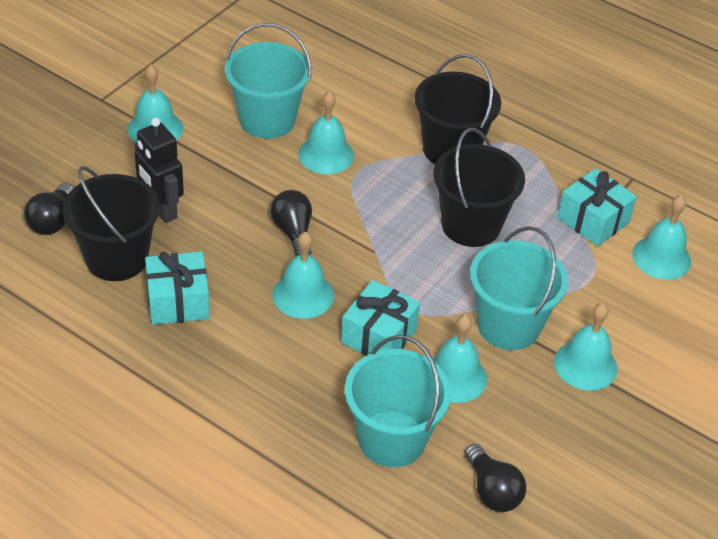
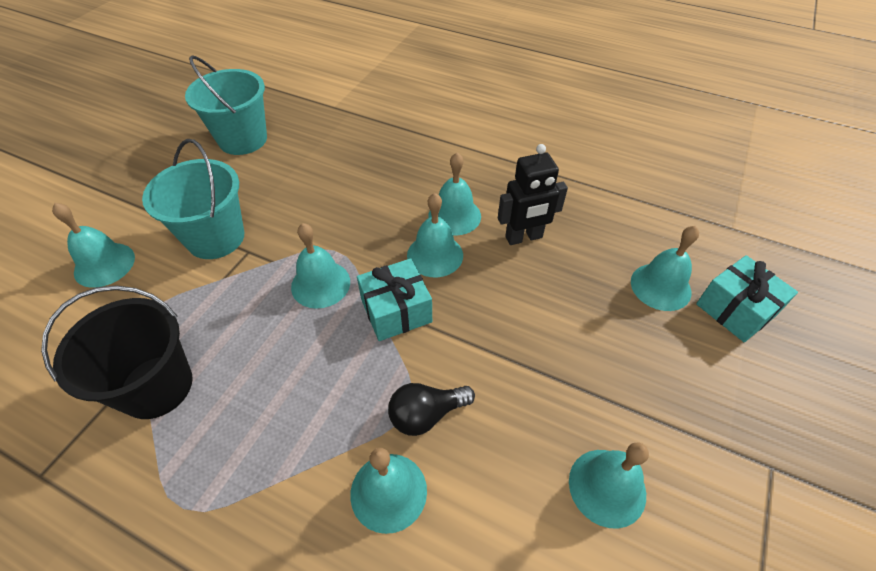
black bucket: 3 -> 1
black light bulb: 3 -> 1
turquoise bell: 6 -> 7
turquoise bucket: 3 -> 2
turquoise gift: 3 -> 2

